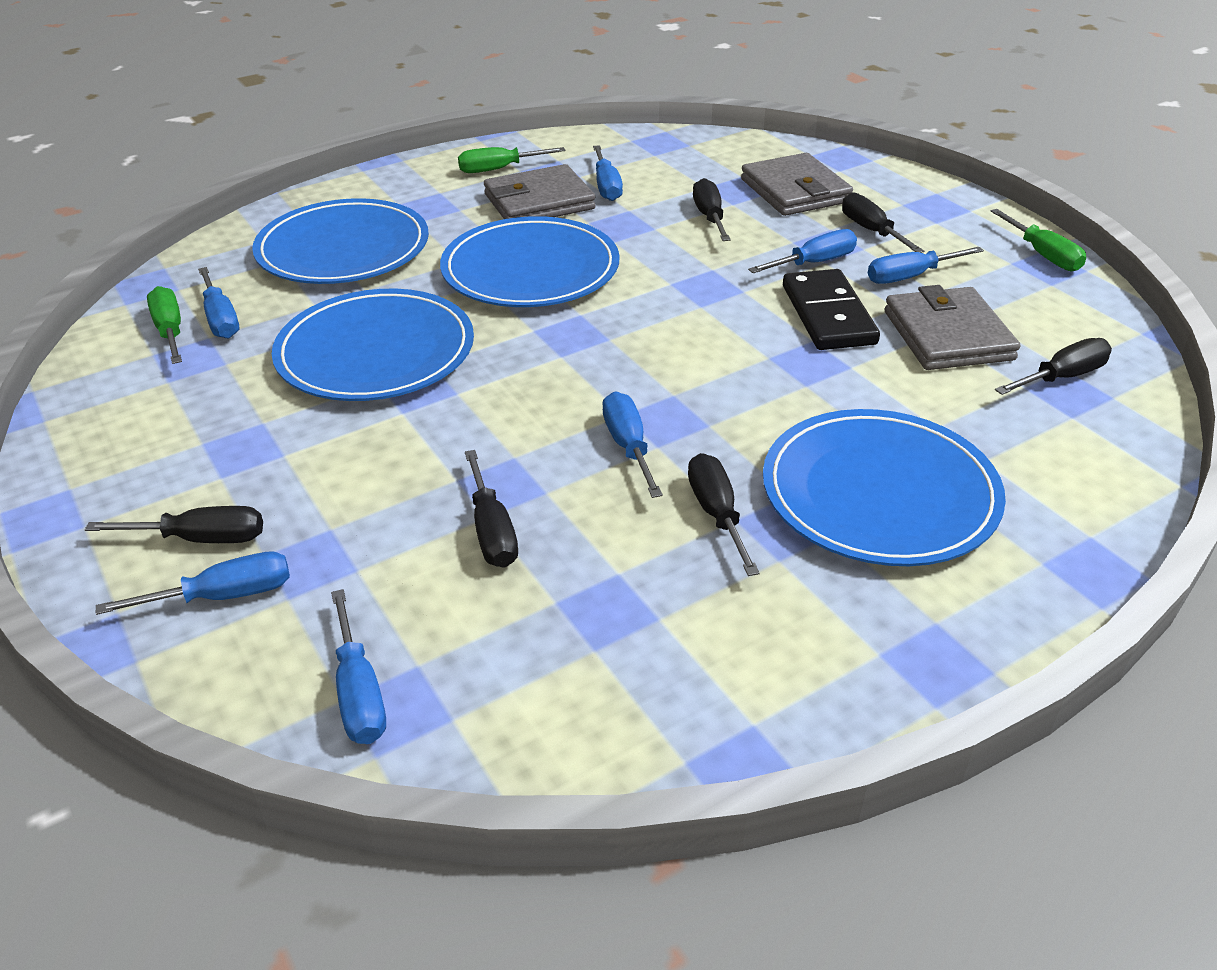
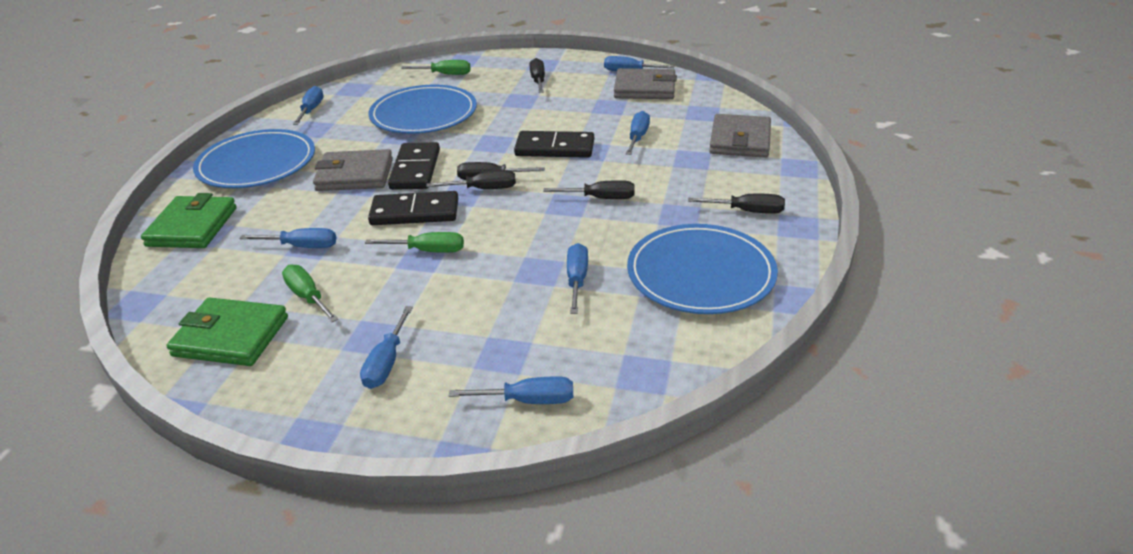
black domino: 1 -> 3
black screwdriver: 6 -> 5
blue plate: 4 -> 3
green wallet: 0 -> 2

